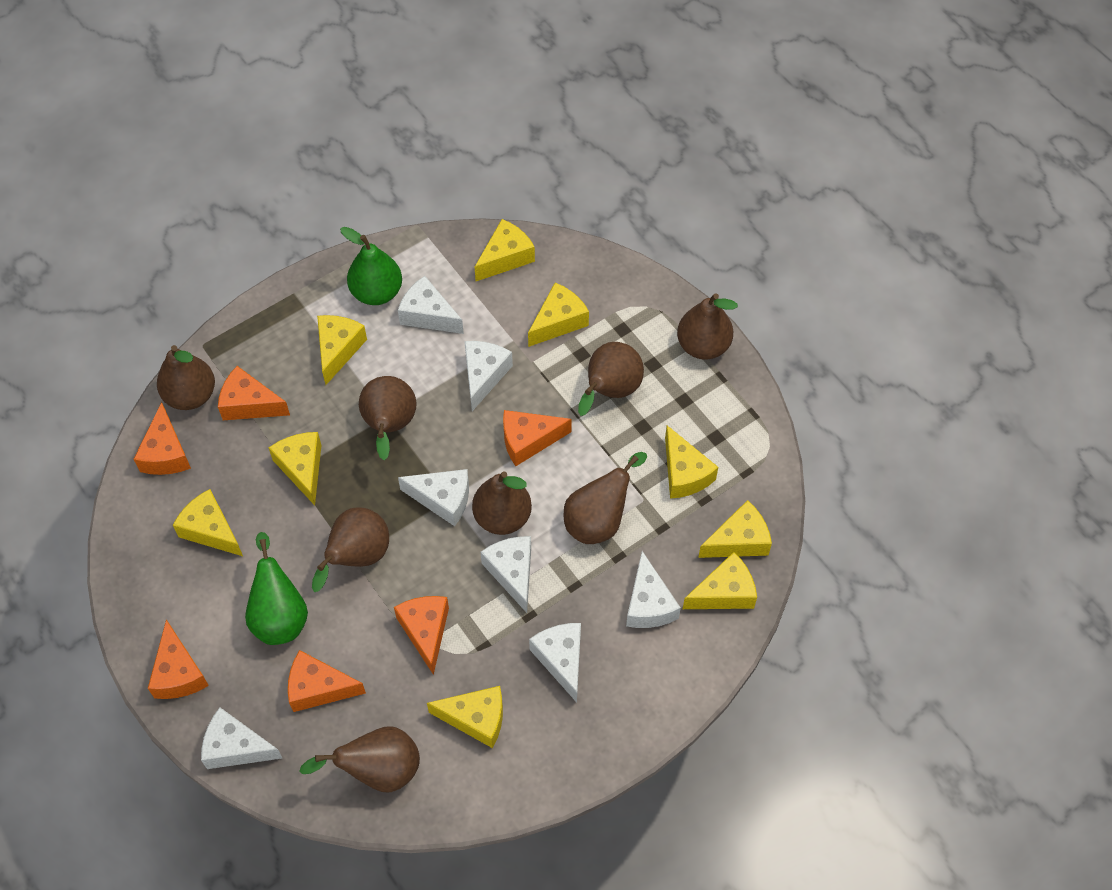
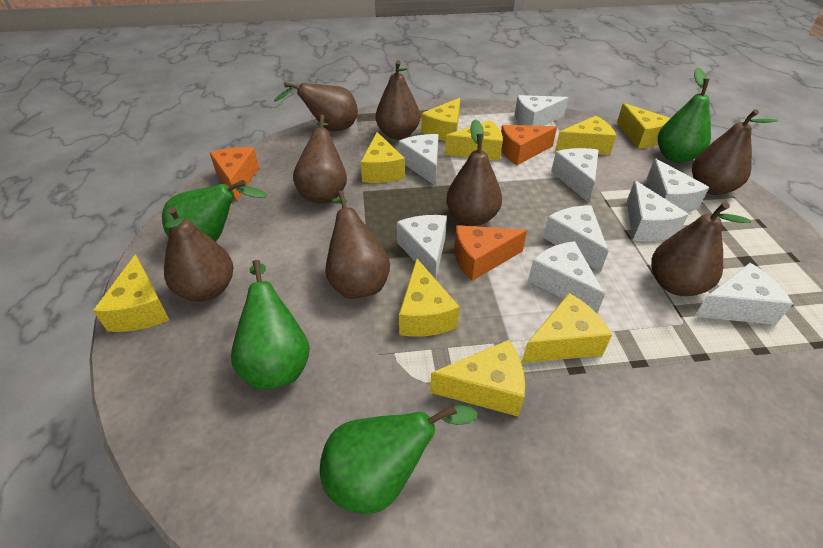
green pear: 2 -> 4
orange cheese: 6 -> 3
white cheese: 7 -> 9

